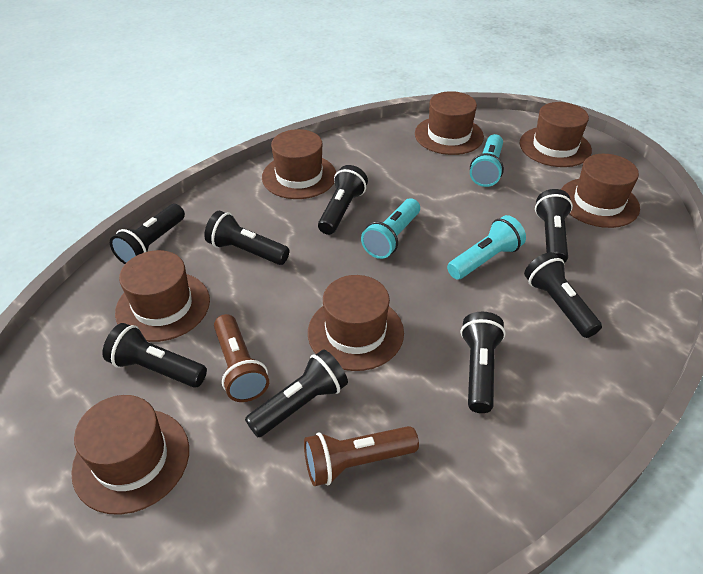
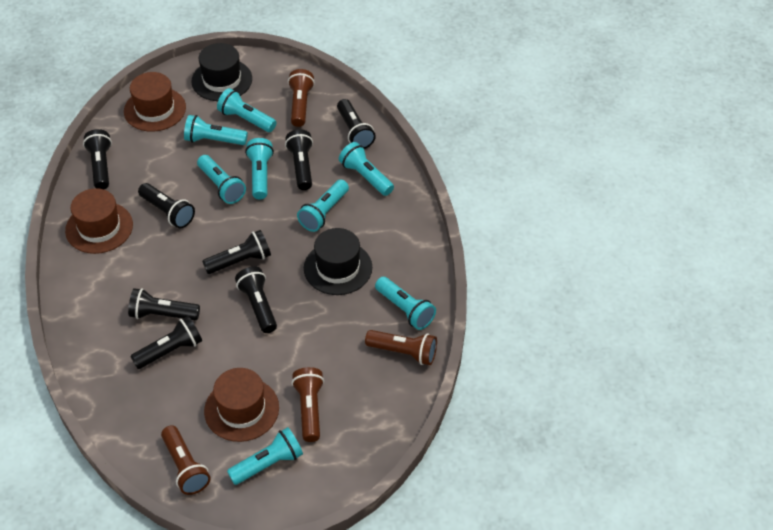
black hat: 0 -> 2
brown flashlight: 2 -> 4
brown hat: 7 -> 3
turquoise flashlight: 3 -> 8

